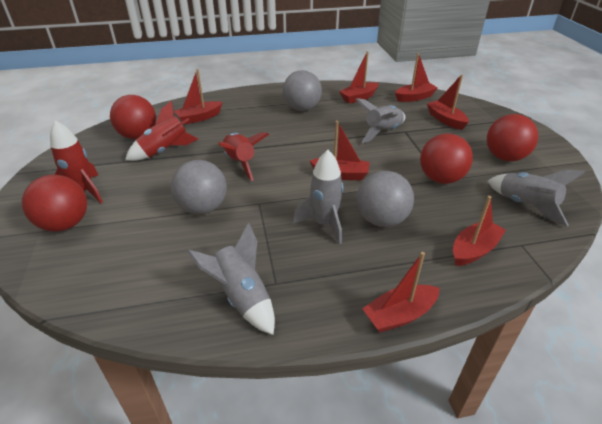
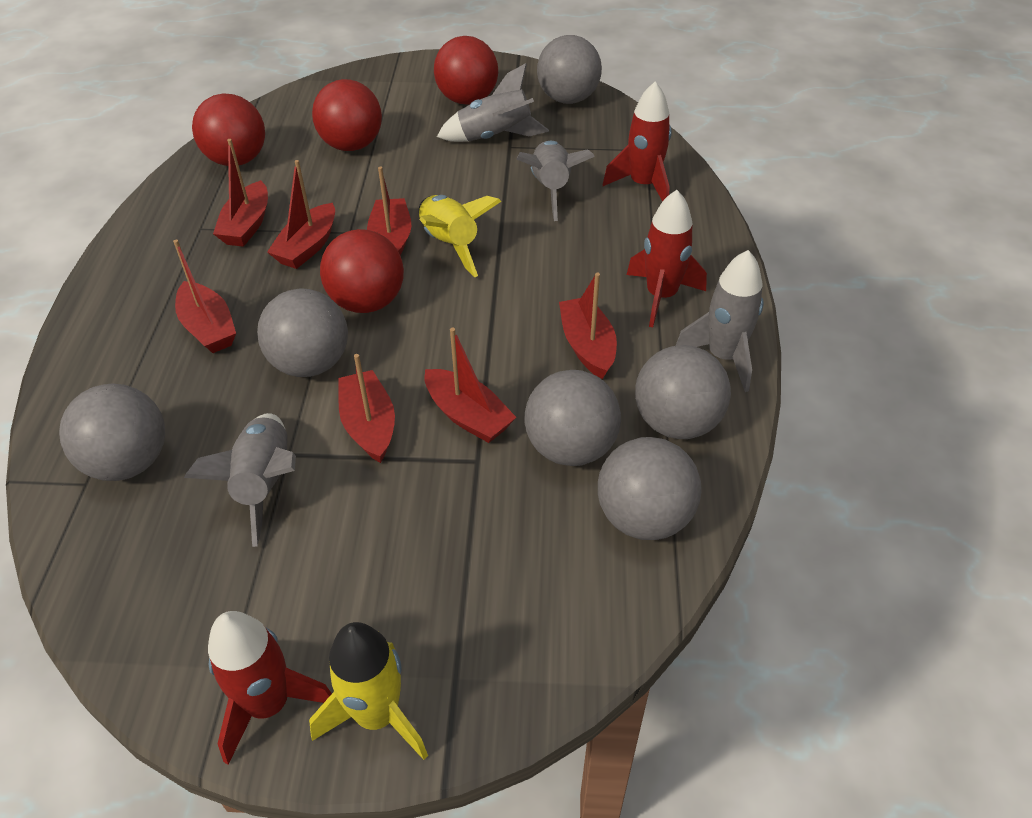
grey ball: 3 -> 6
yellow rocket: 0 -> 2

